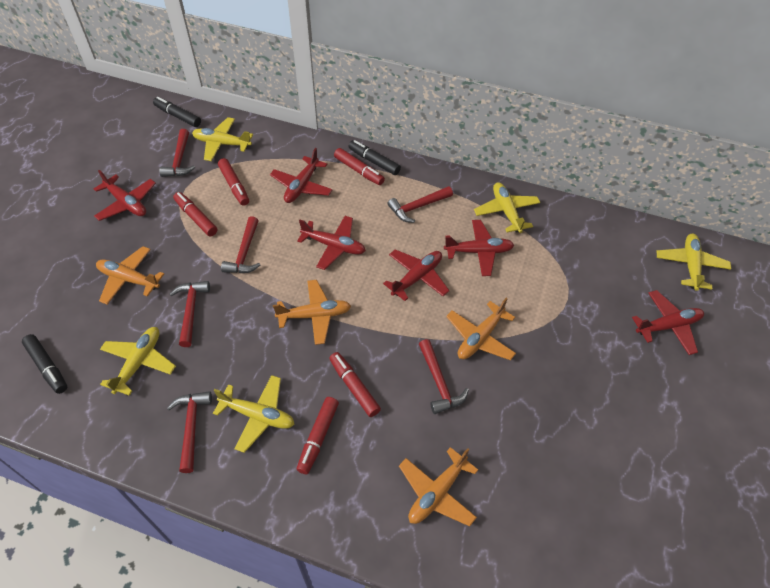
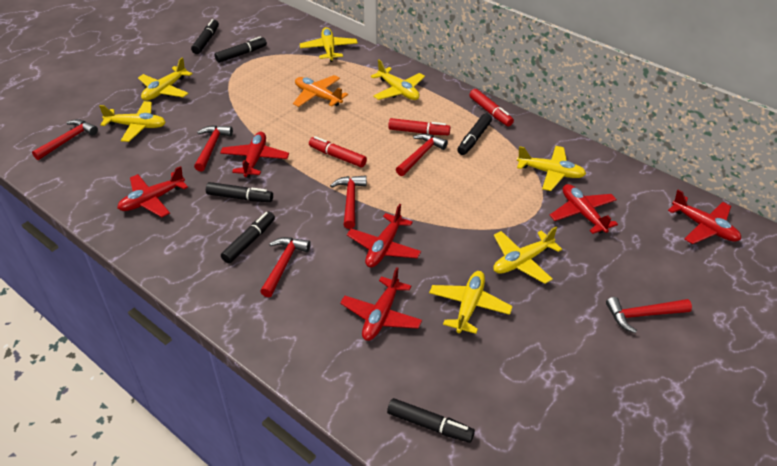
black marker: 3 -> 6
orange plane: 4 -> 1
red marker: 5 -> 3
yellow plane: 5 -> 7

